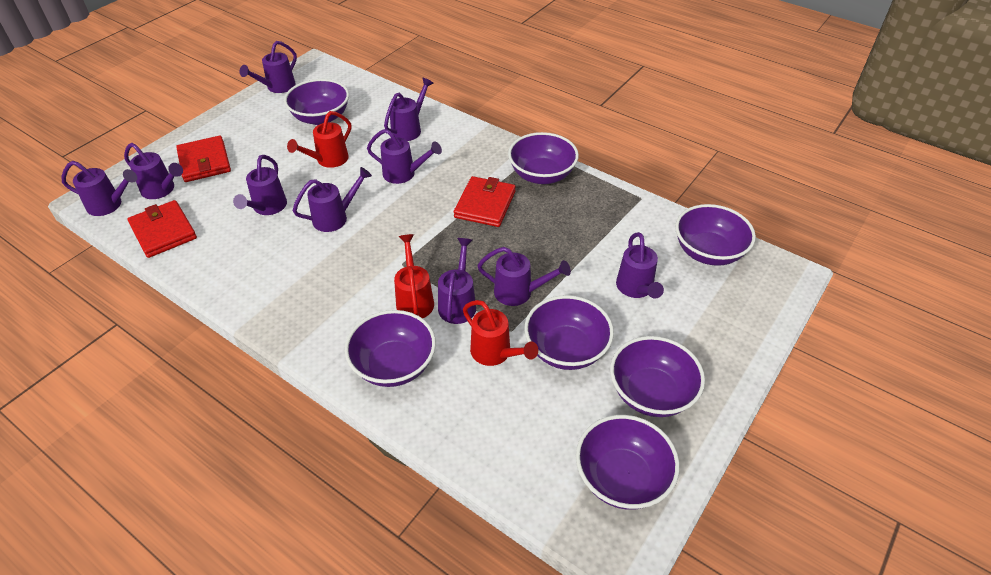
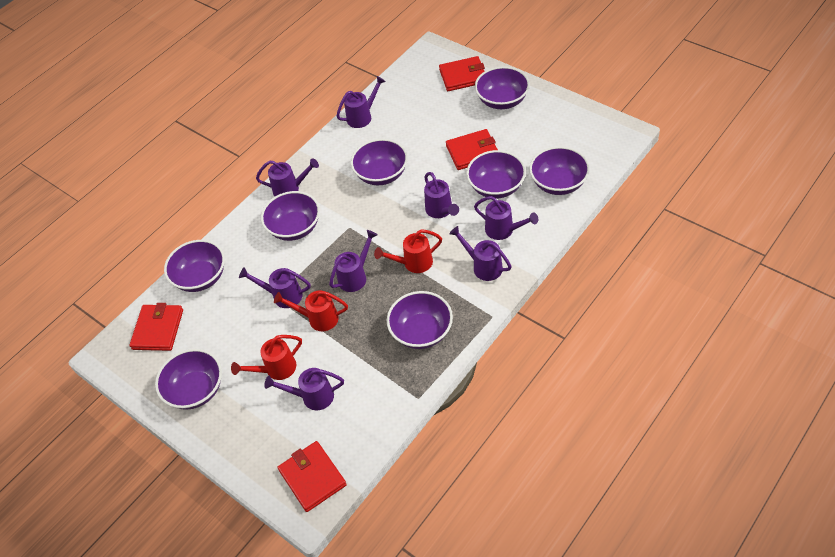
purple bowl: 7 -> 8
purple watering can: 10 -> 8
red wallet: 3 -> 4

